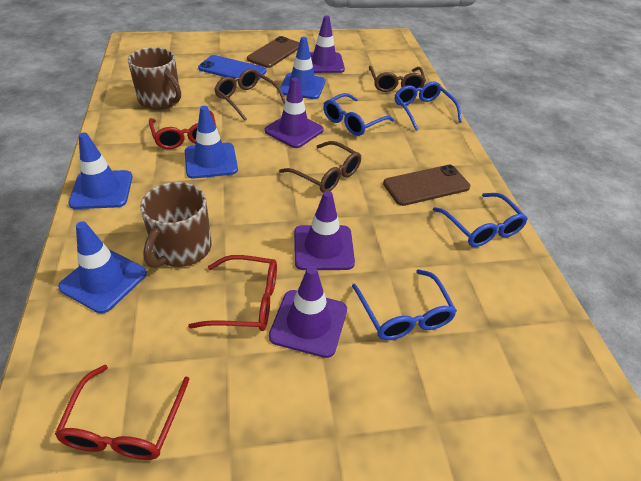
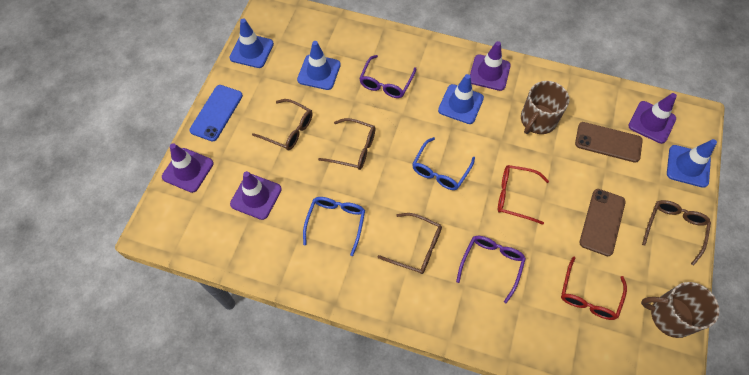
blue glasses: 4 -> 2
brown glasses: 3 -> 4
purple glasses: 0 -> 2
red glasses: 3 -> 2

